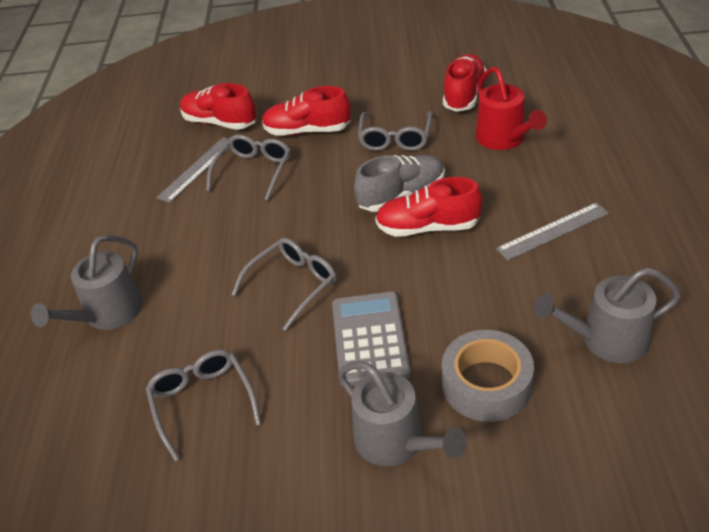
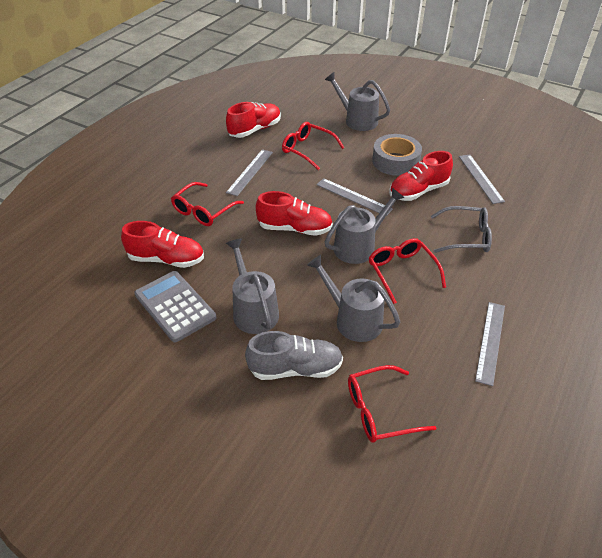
grey glasses: 4 -> 1
grey ruler: 2 -> 4
grey watering can: 3 -> 4
red glasses: 0 -> 4
red watering can: 1 -> 0

